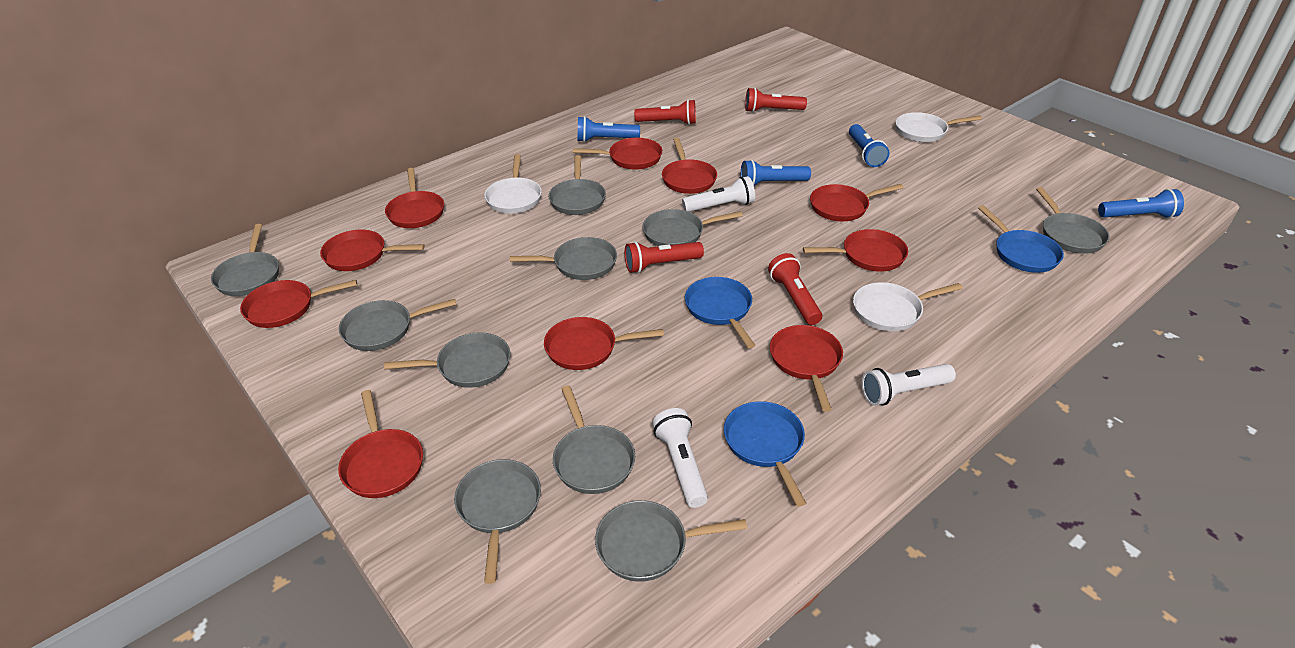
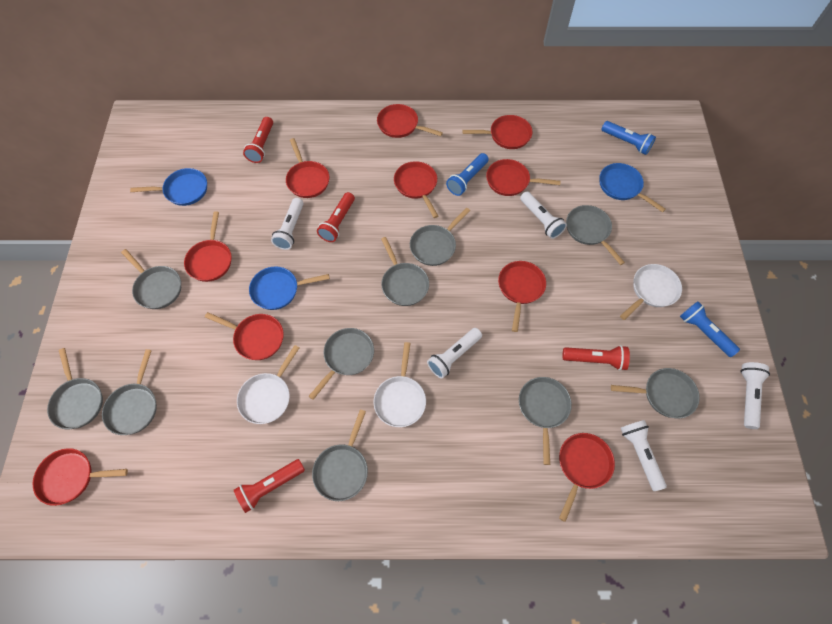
blue flashlight: 4 -> 3
white flashlight: 3 -> 5

